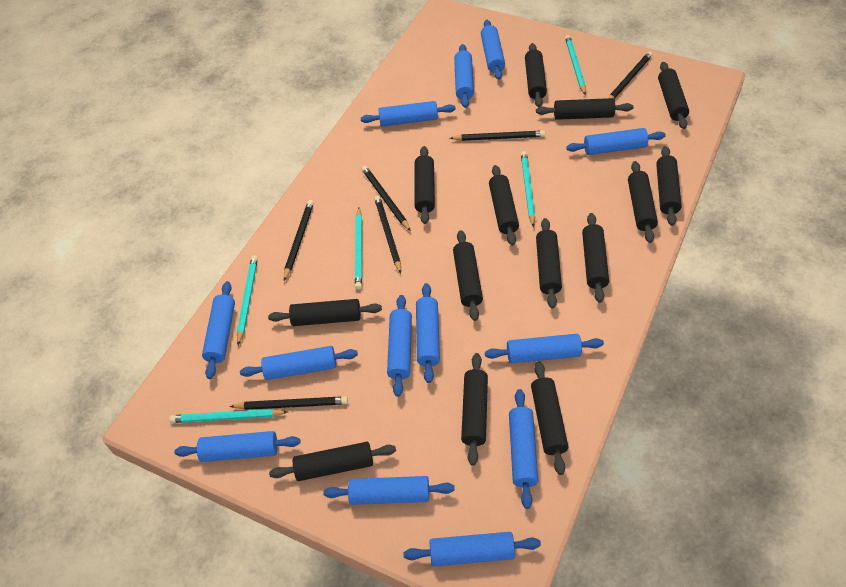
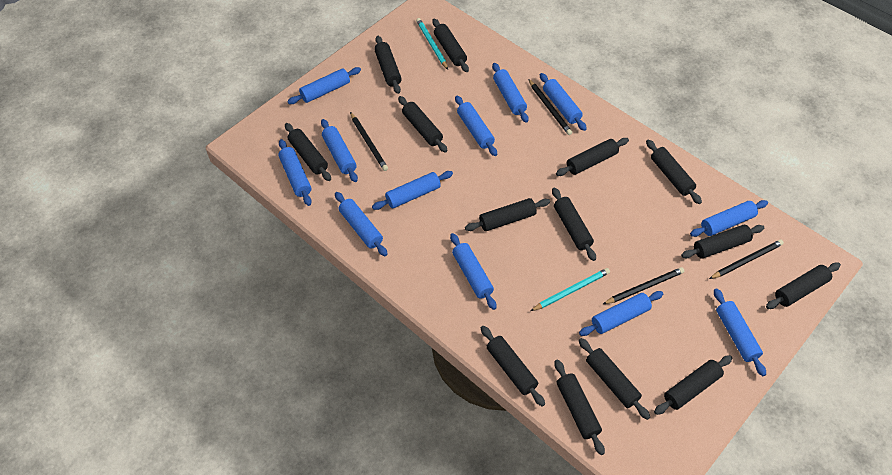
black pencil: 6 -> 4
blue rolling pin: 13 -> 12
turquoise pencil: 5 -> 2

